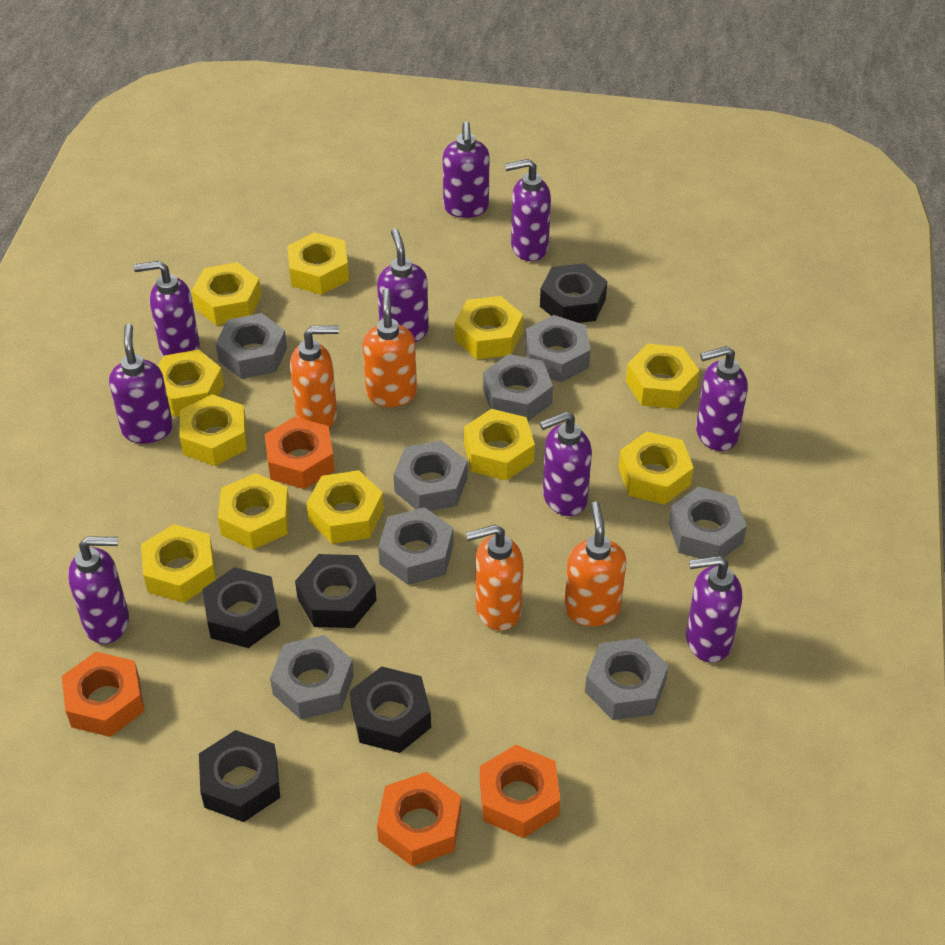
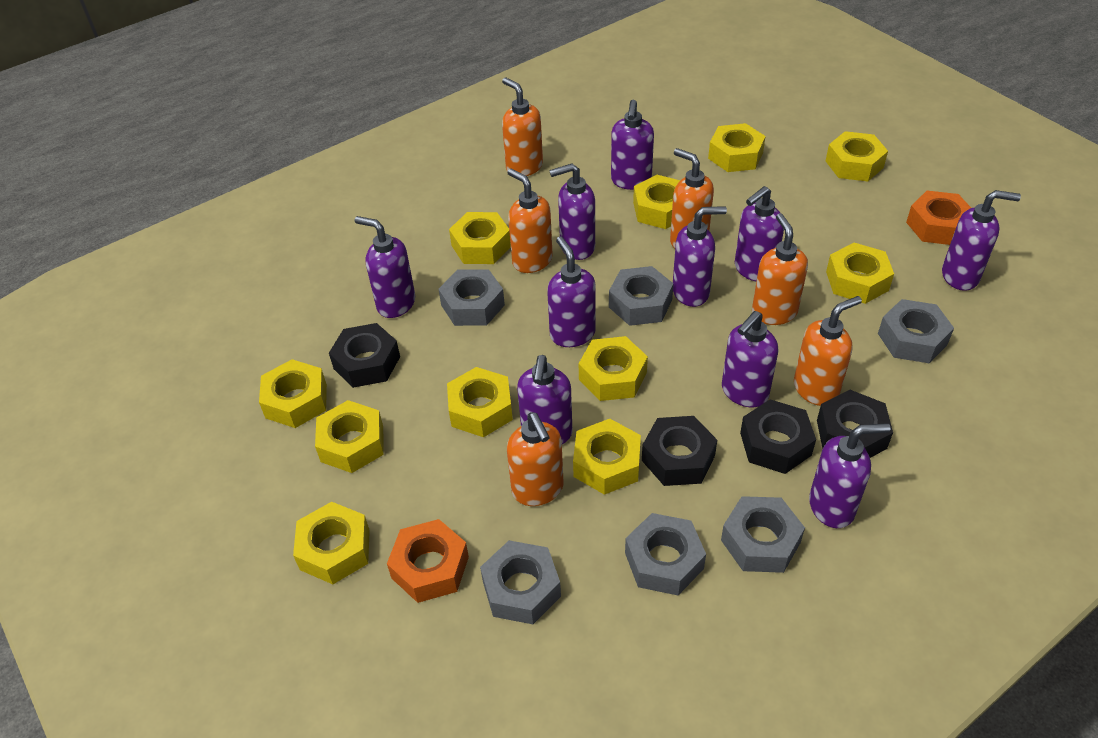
black nut: 5 -> 4
grey nut: 8 -> 6
orange nut: 4 -> 2
orange soap dispenser: 4 -> 6
purple soap dispenser: 9 -> 10

